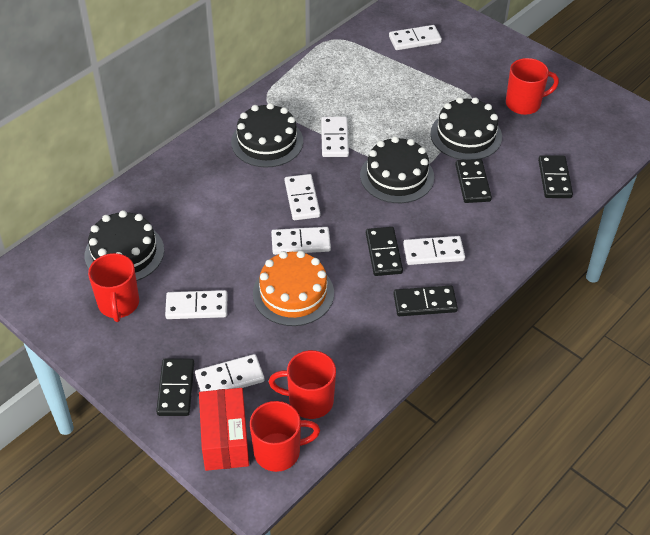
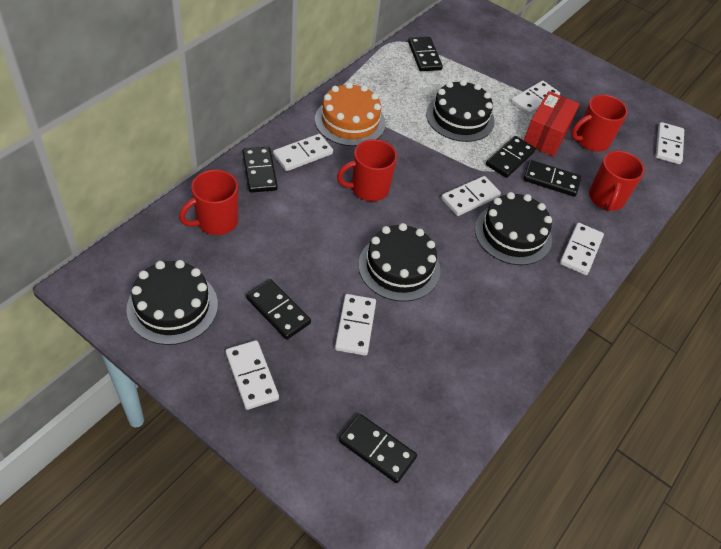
black domino: 5 -> 6

